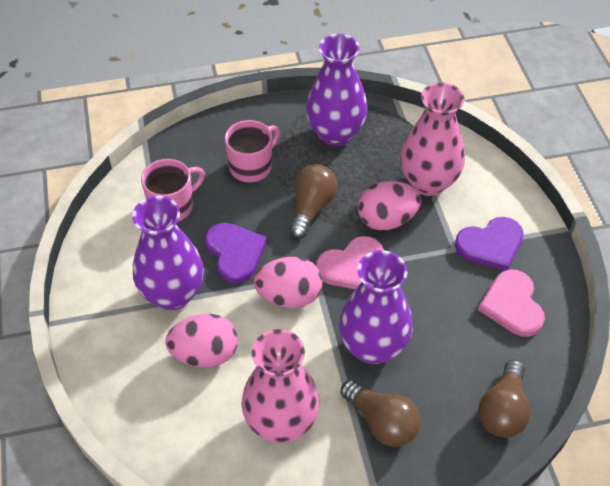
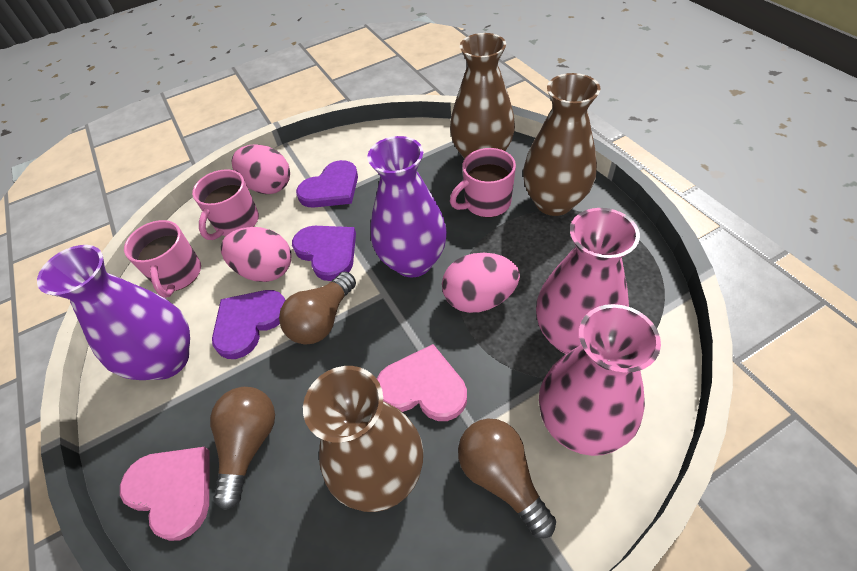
brown vase: 0 -> 3
pink mug: 2 -> 3
purple heart: 2 -> 3
purple vase: 3 -> 2

